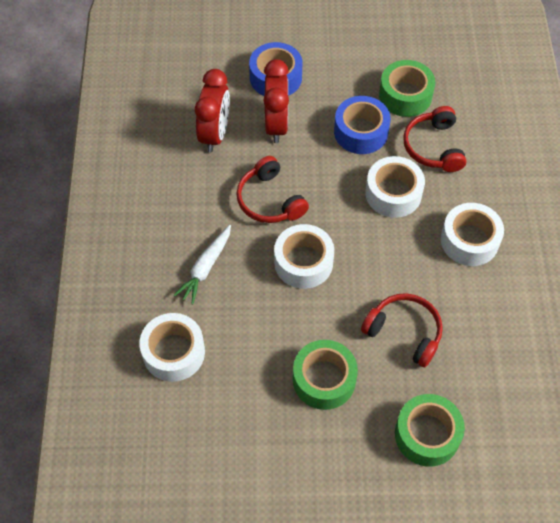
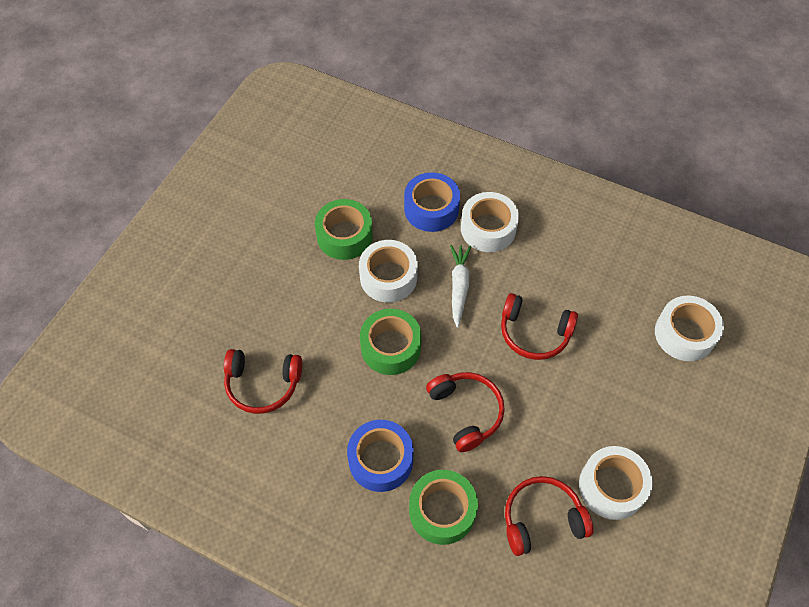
red clock: 2 -> 0
red headphones: 3 -> 4

